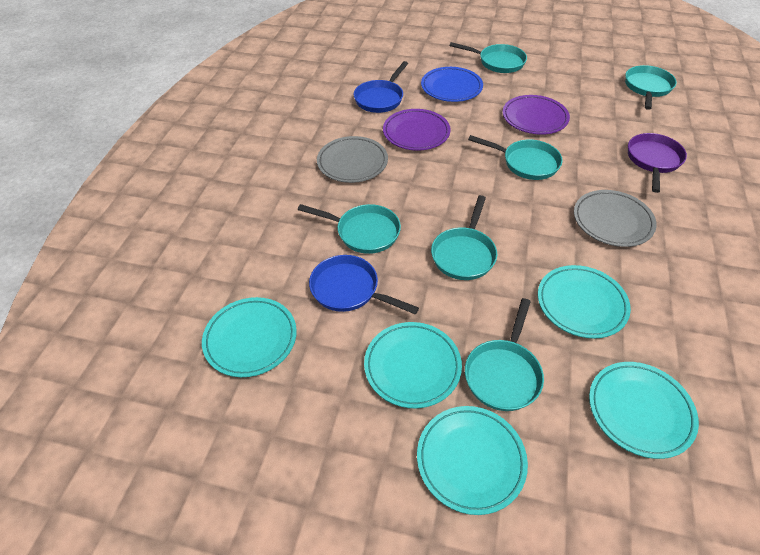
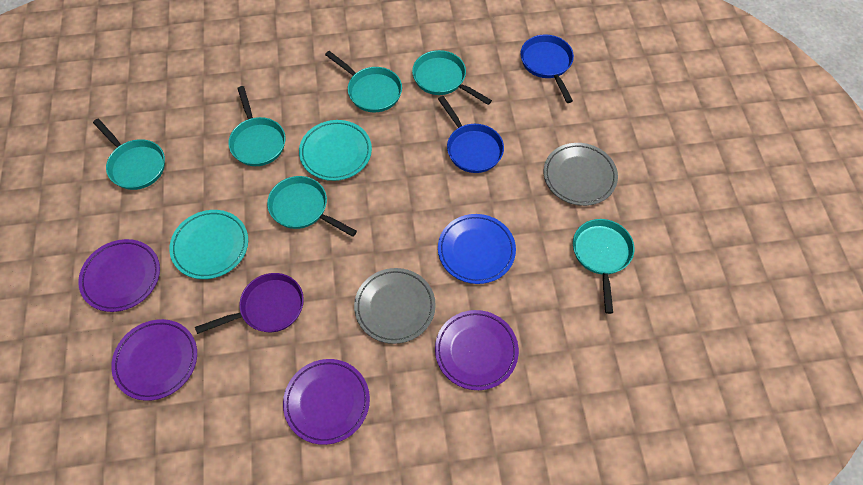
purple plate: 2 -> 4
turquoise plate: 5 -> 2

